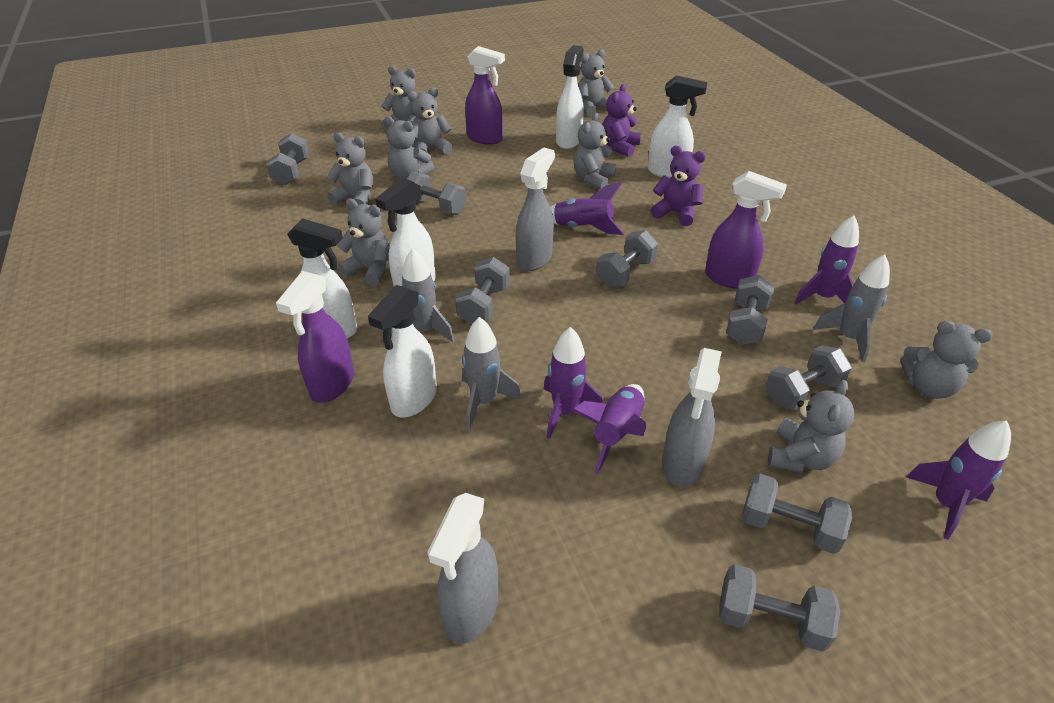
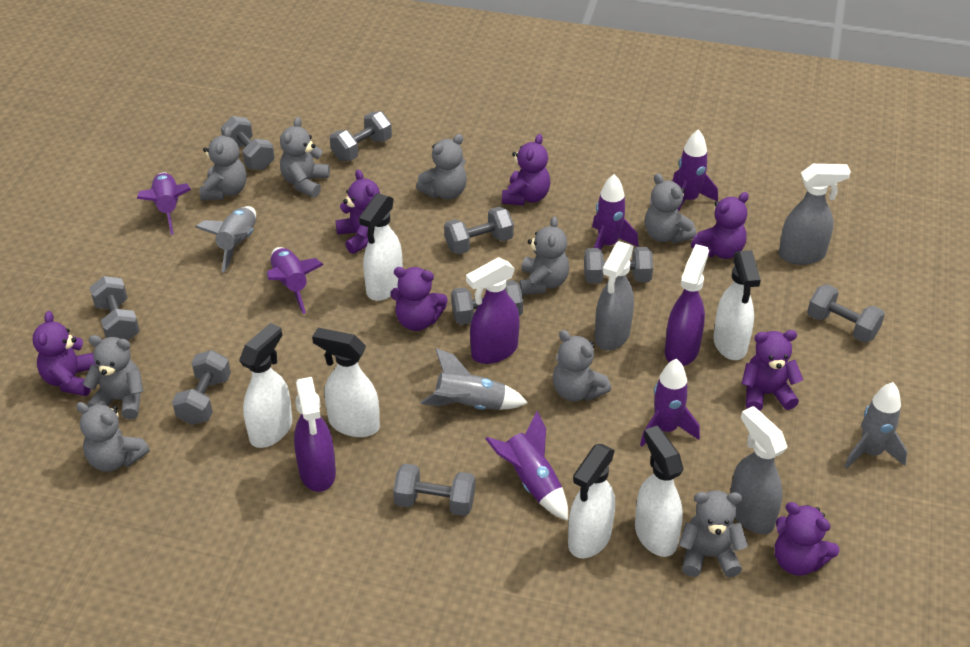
grey dumbbell: 8 -> 9
purple rocket: 5 -> 6
purple teddy bear: 2 -> 7
white spray bottle: 5 -> 6

